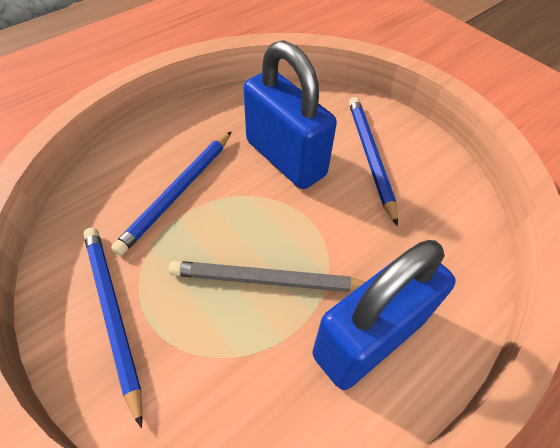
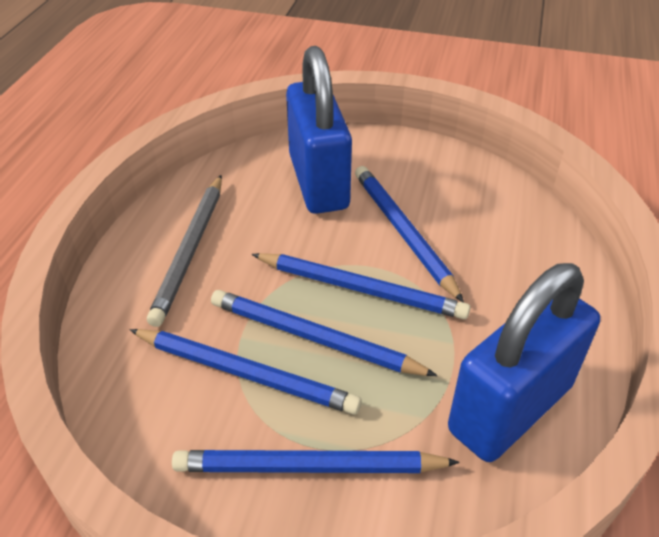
blue pencil: 3 -> 5

